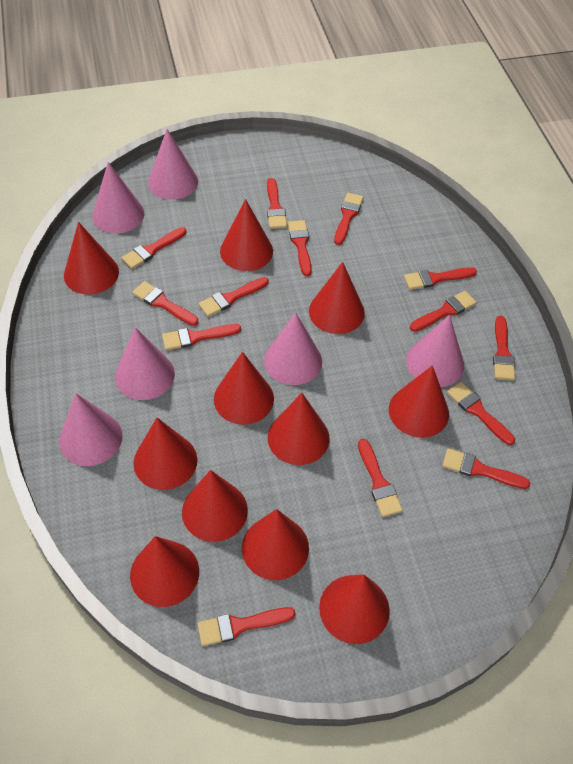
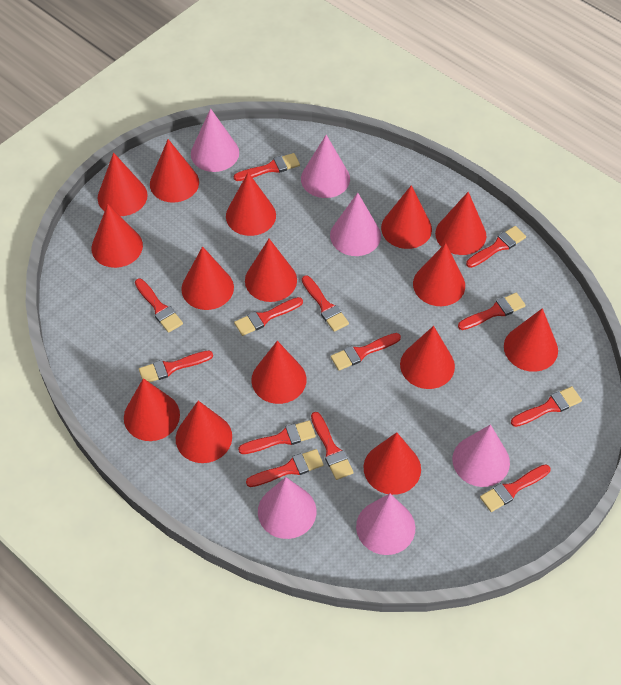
red brush: 14 -> 13
red cone: 11 -> 15

